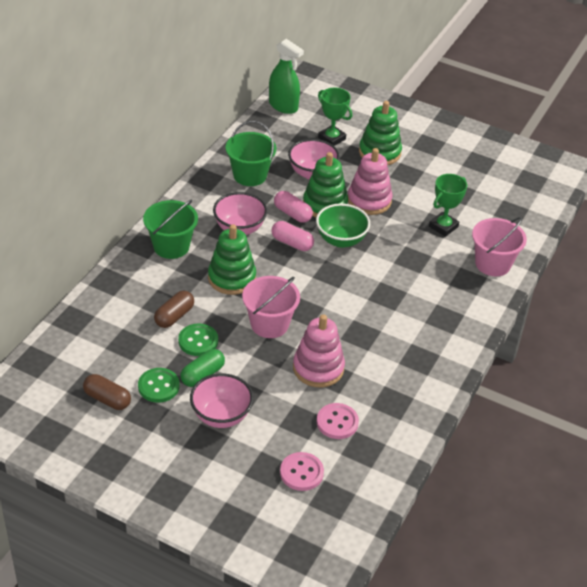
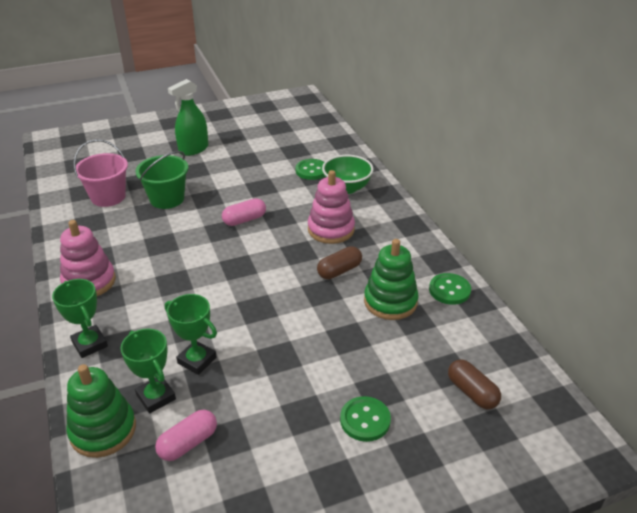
green bucket: 2 -> 1
green button: 2 -> 3
green capsule: 1 -> 0
green stacking toy: 3 -> 2
green trophy: 2 -> 3
pink bowl: 3 -> 0
pink bucket: 2 -> 1
pink button: 2 -> 0

